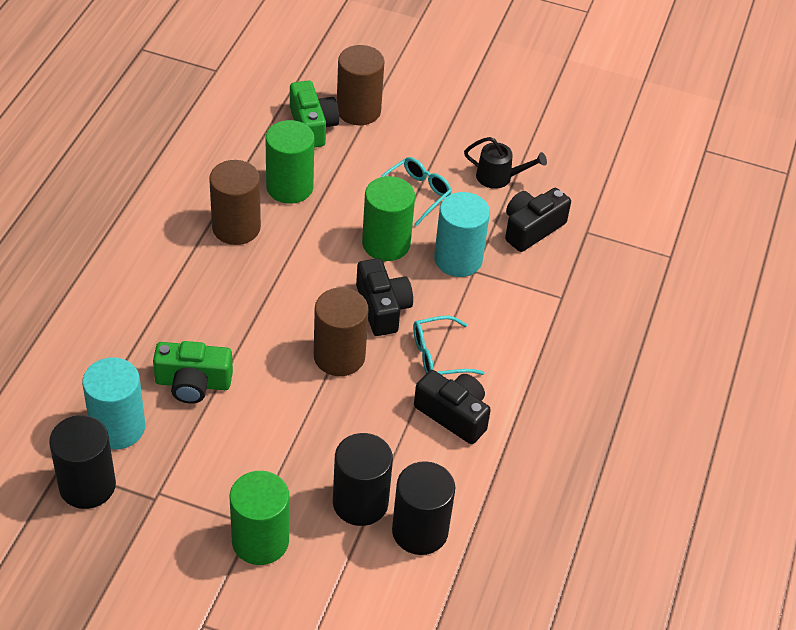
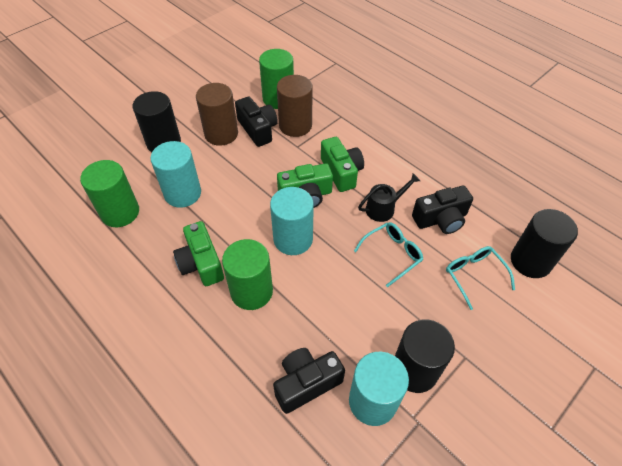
brown cylinder: 3 -> 2
green camera: 2 -> 3
turquoise cylinder: 2 -> 3

